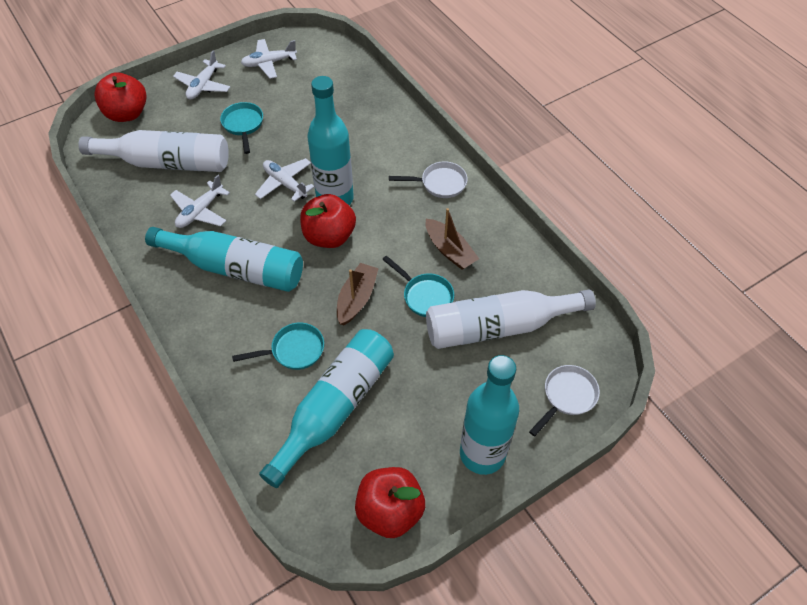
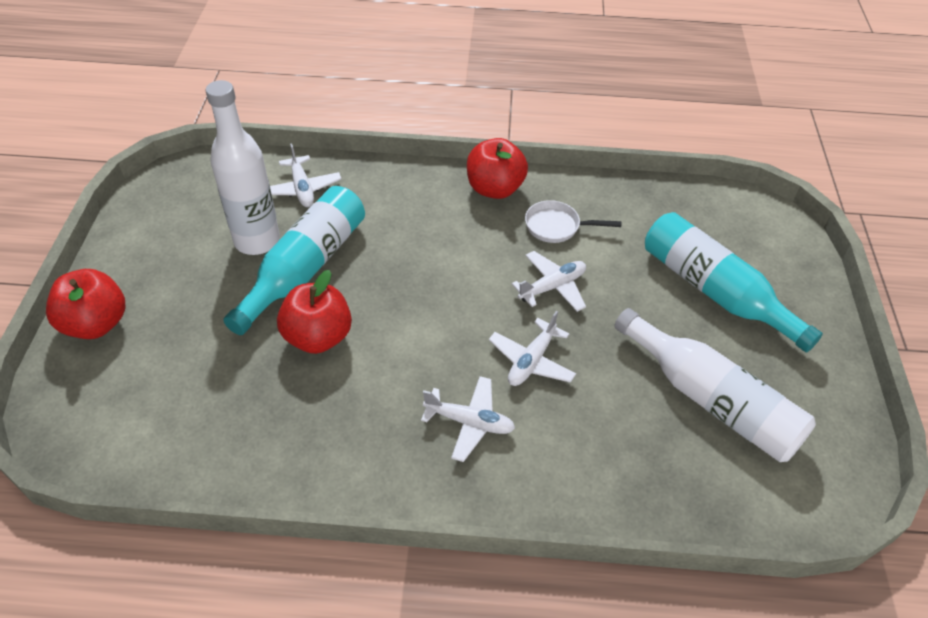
brown boat: 2 -> 0
turquoise bottle: 4 -> 2
turquoise pan: 3 -> 0
white pan: 2 -> 1

